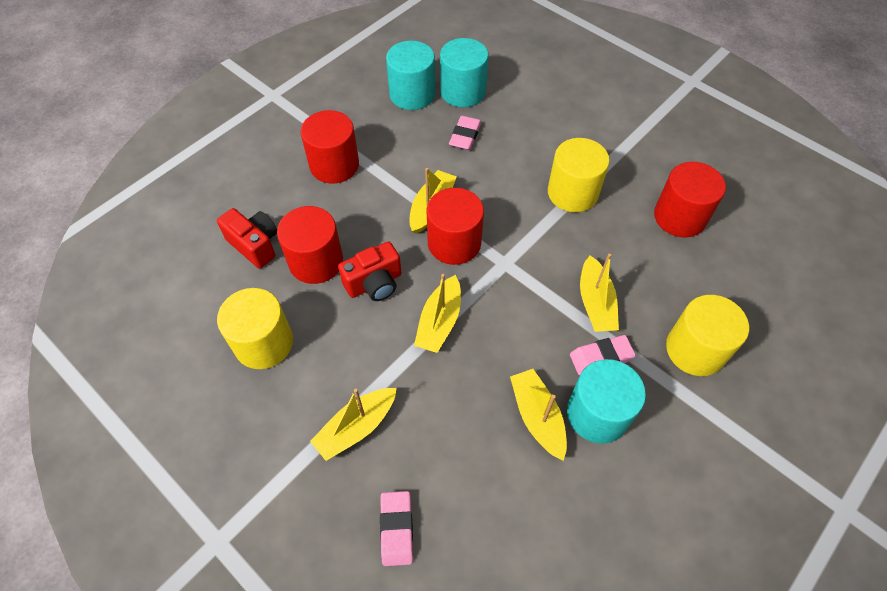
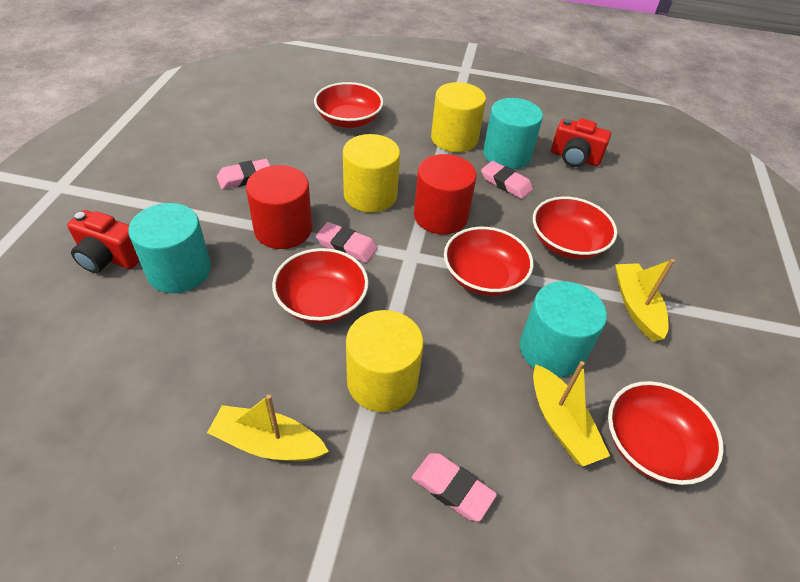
pink eraser: 3 -> 4
red bowl: 0 -> 5
red cylinder: 4 -> 2
yellow boat: 5 -> 3

